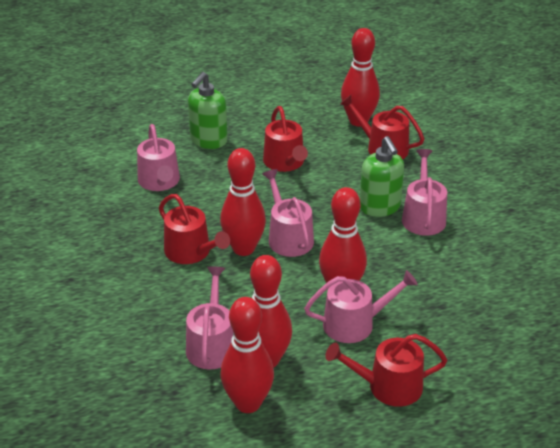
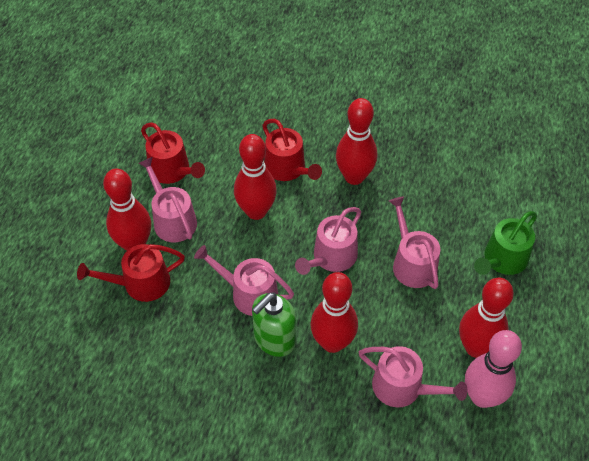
green soap dispenser: 2 -> 1
green watering can: 0 -> 1
pink bowling pin: 0 -> 1
red watering can: 4 -> 3

